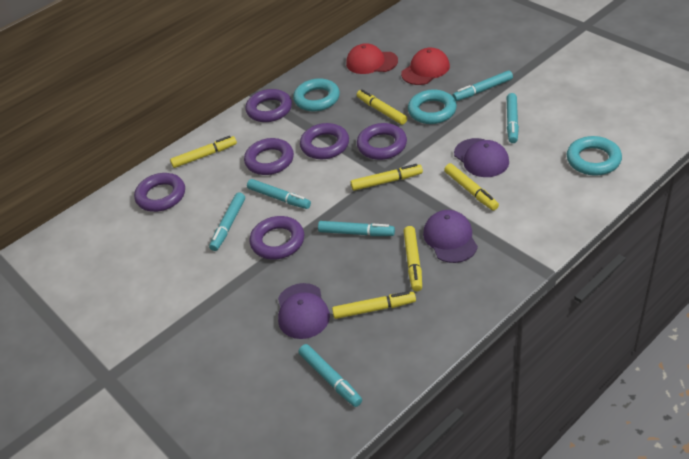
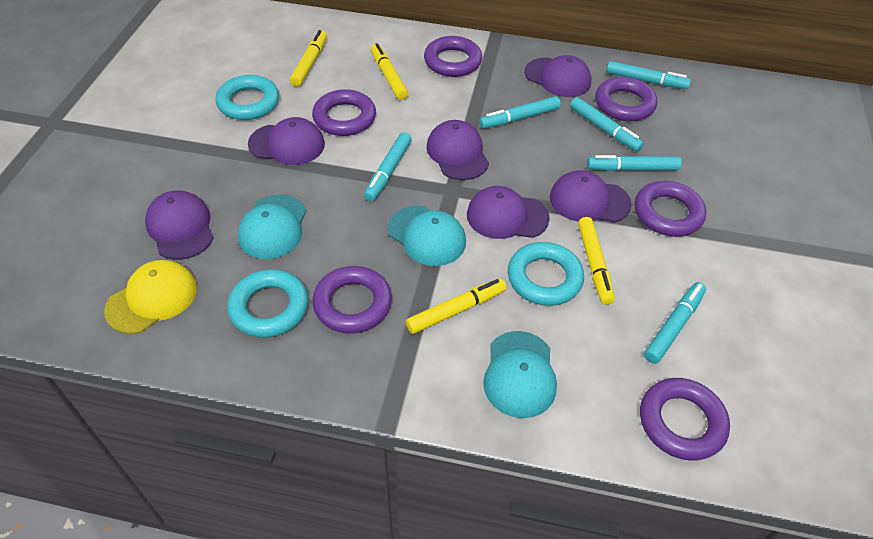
purple cap: 3 -> 6
red cap: 2 -> 0
turquoise cap: 0 -> 3
yellow cap: 0 -> 1
yellow marker: 6 -> 4

